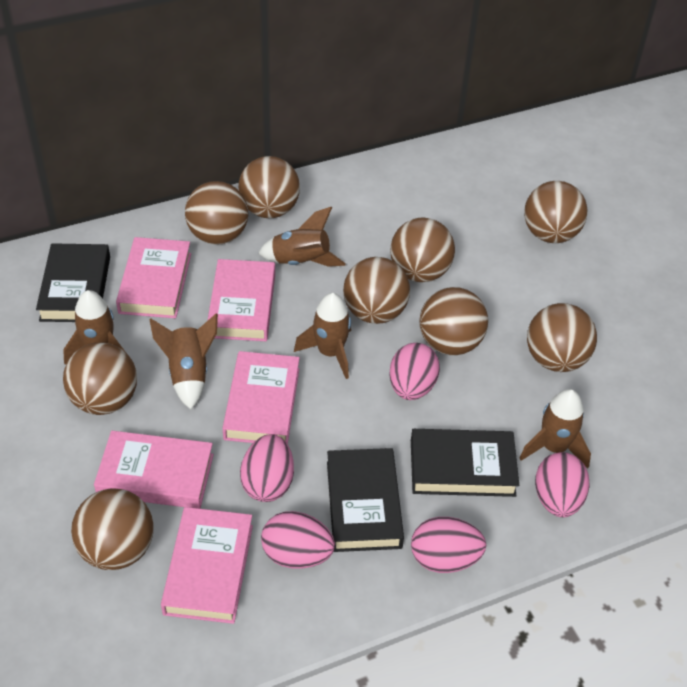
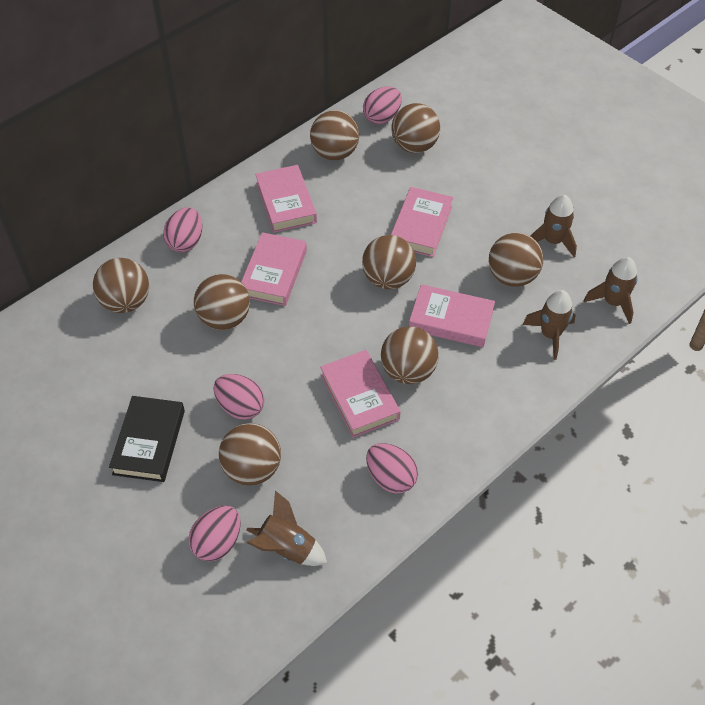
black book: 3 -> 1
brown ball: 9 -> 8
brown rocket: 5 -> 4

